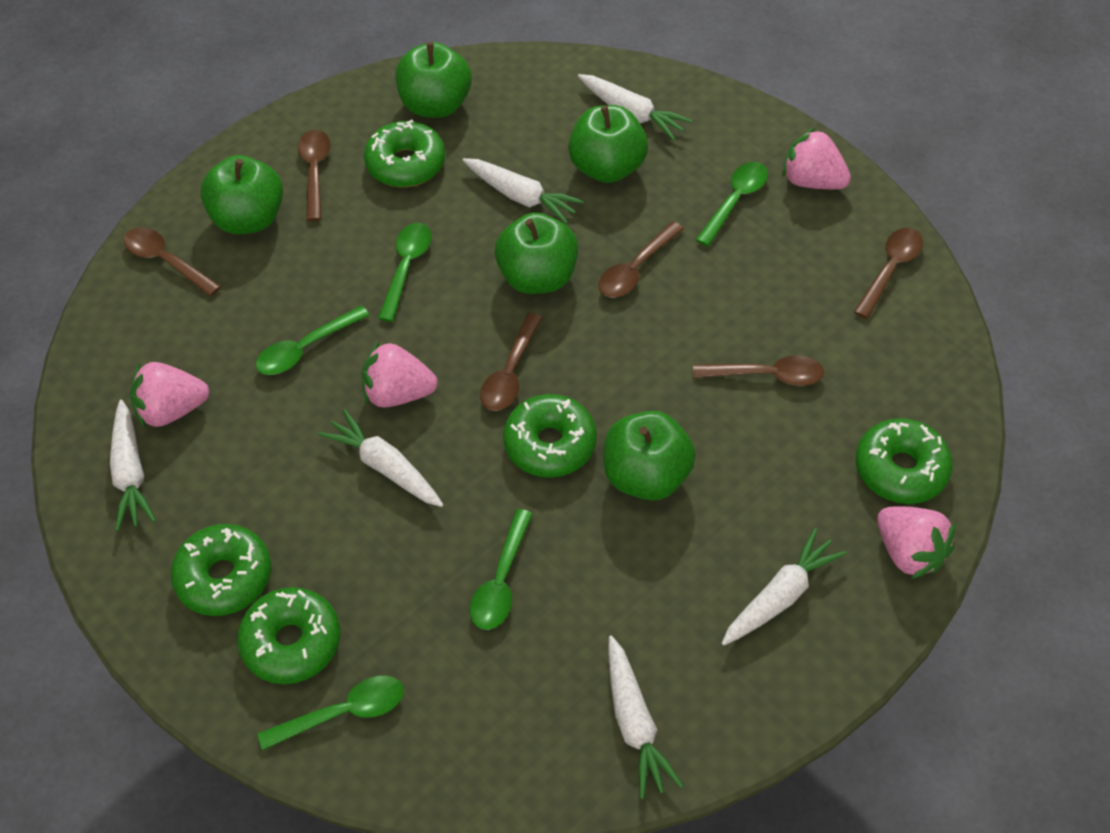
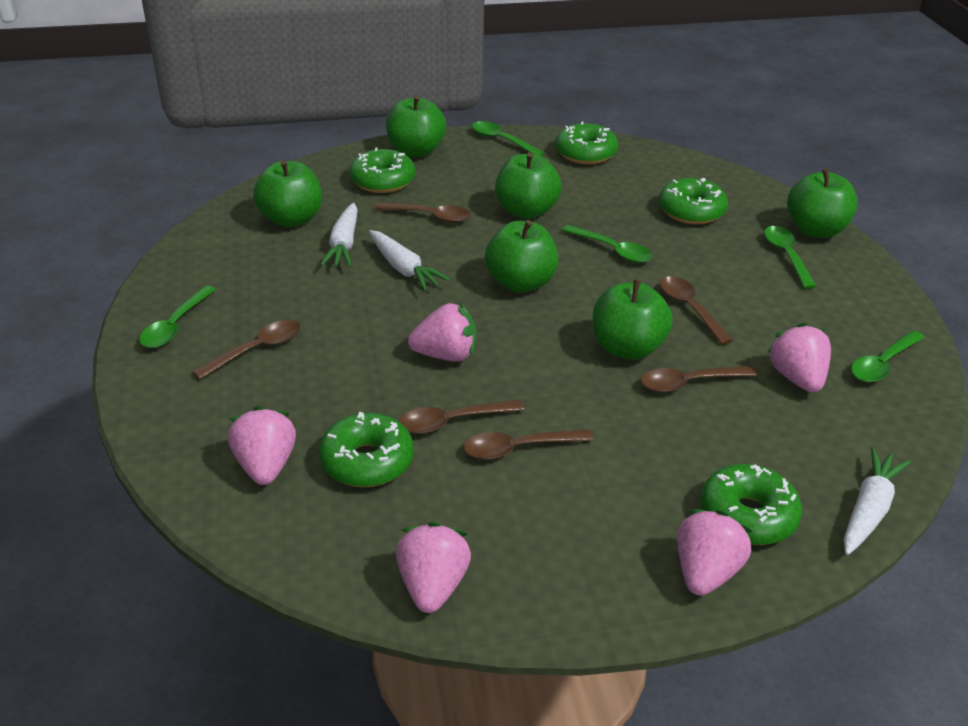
green apple: 5 -> 6
pink strawberry: 4 -> 5
white carrot: 6 -> 3

